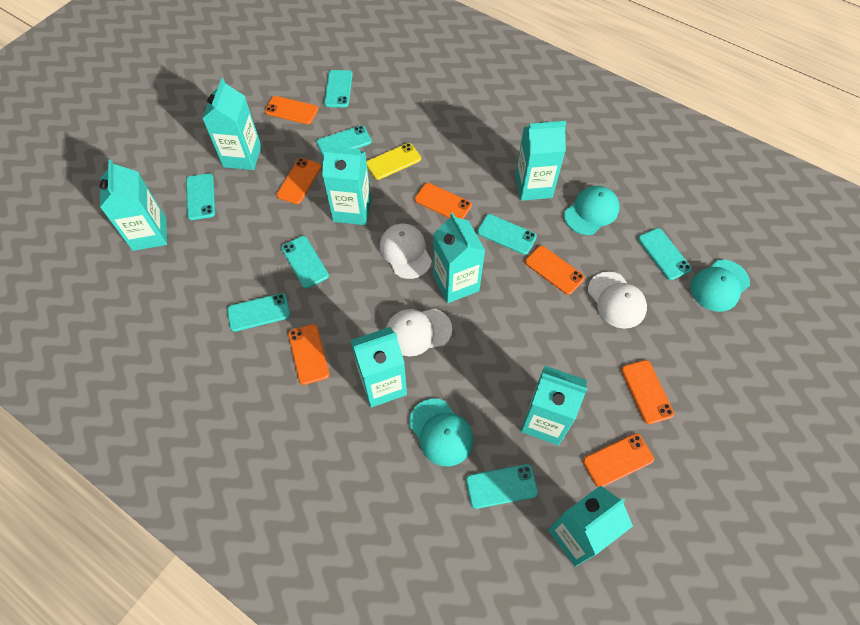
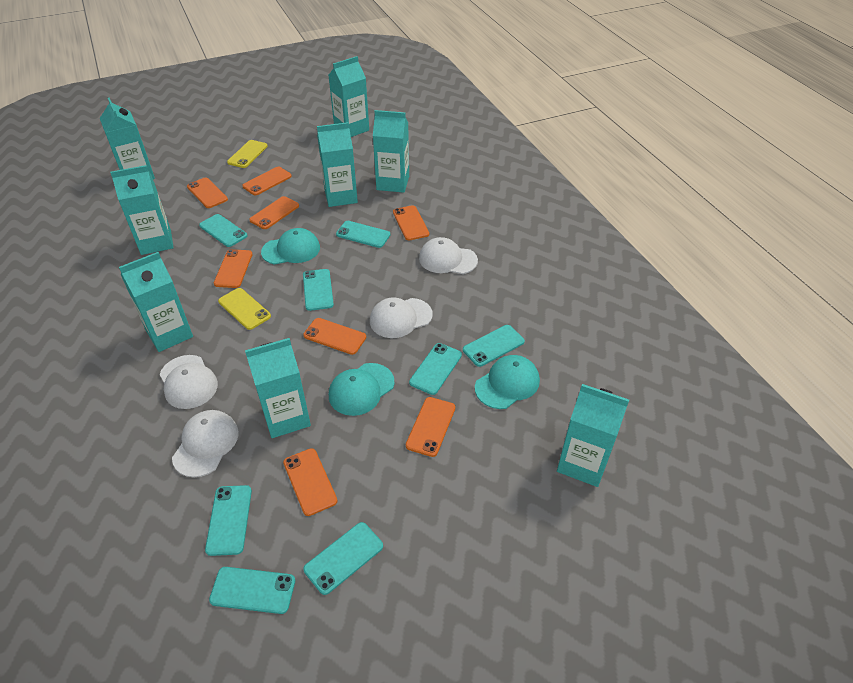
orange phone: 7 -> 8
white cap: 3 -> 4
yellow phone: 1 -> 2

